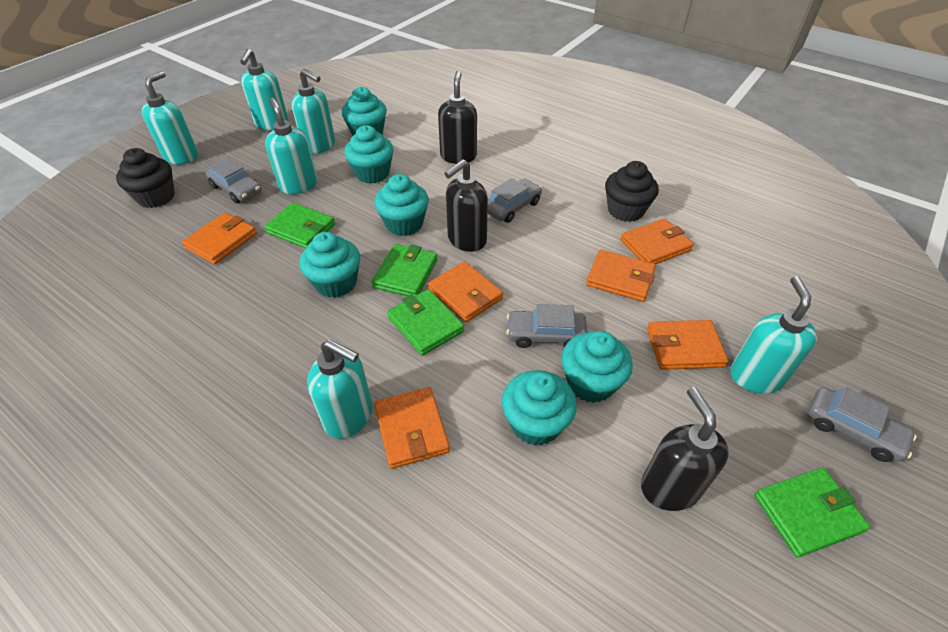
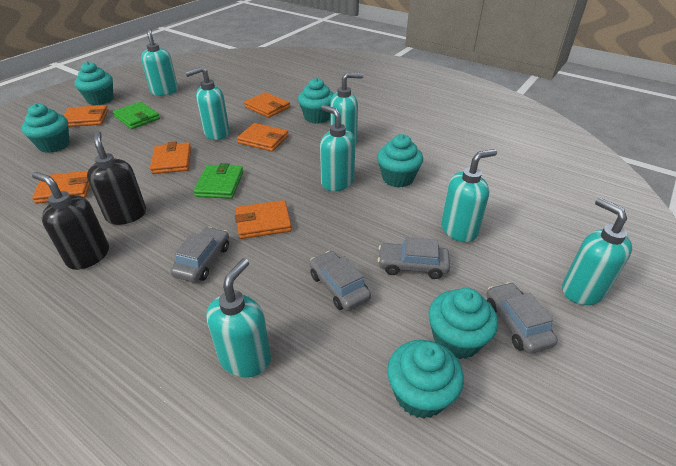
black cupcake: 2 -> 0
black soap dispenser: 3 -> 2
green wallet: 4 -> 2
turquoise soap dispenser: 6 -> 7

